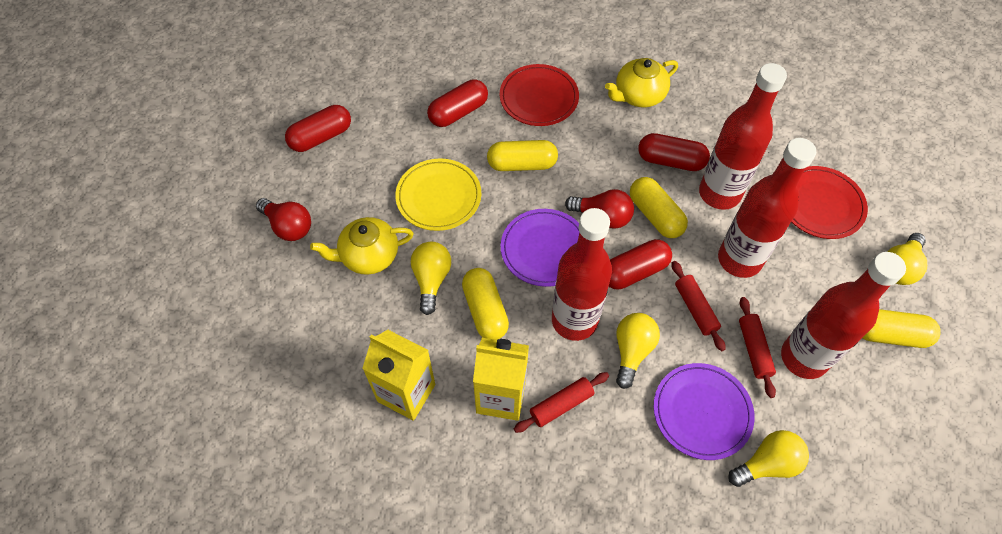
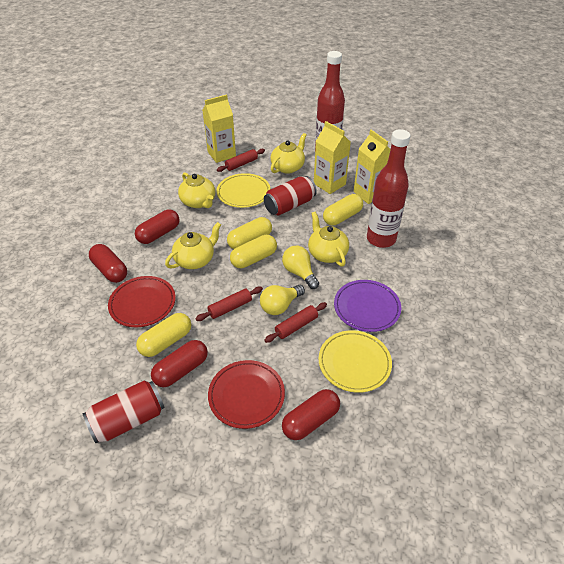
purple plate: 2 -> 1
red bottle: 4 -> 2
red can: 0 -> 2
red light bulb: 2 -> 0
yellow carton: 2 -> 3
yellow light bulb: 4 -> 2
yellow plate: 1 -> 2
yellow teapot: 2 -> 4

